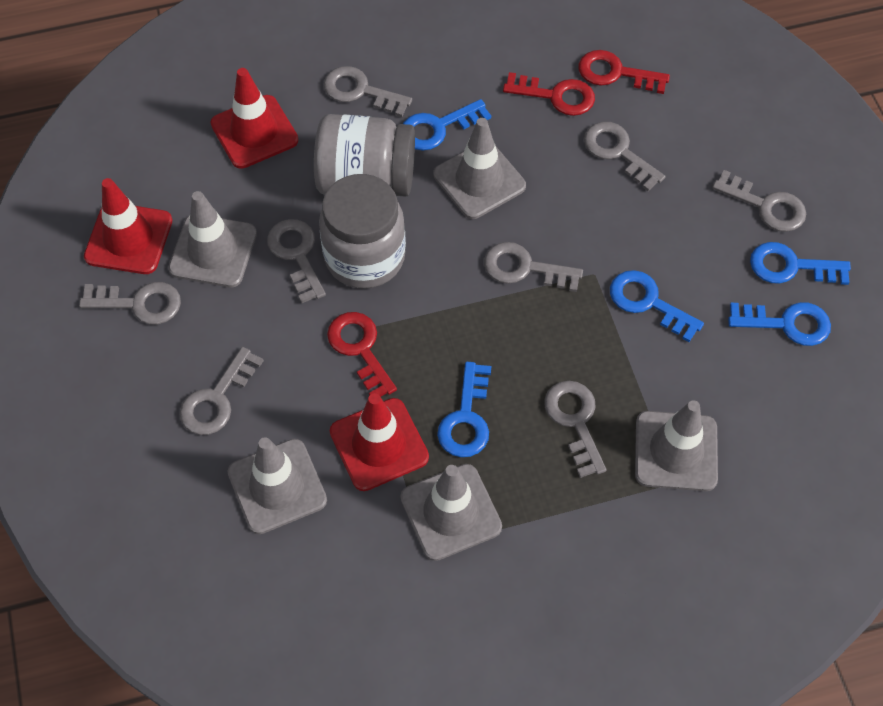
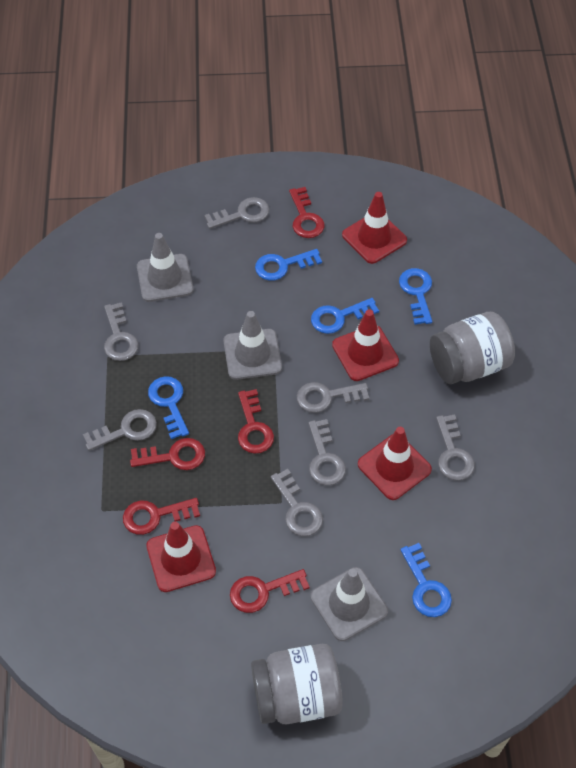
grey key: 8 -> 7
grey traffic cone: 5 -> 3
red key: 3 -> 5
red traffic cone: 3 -> 4

